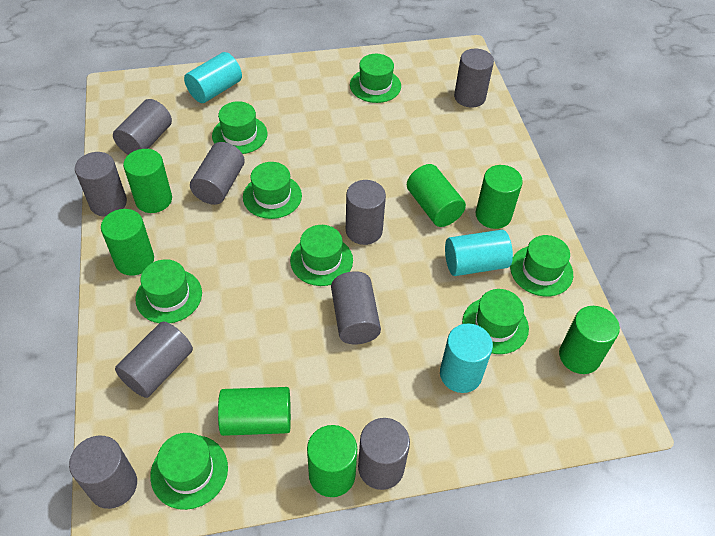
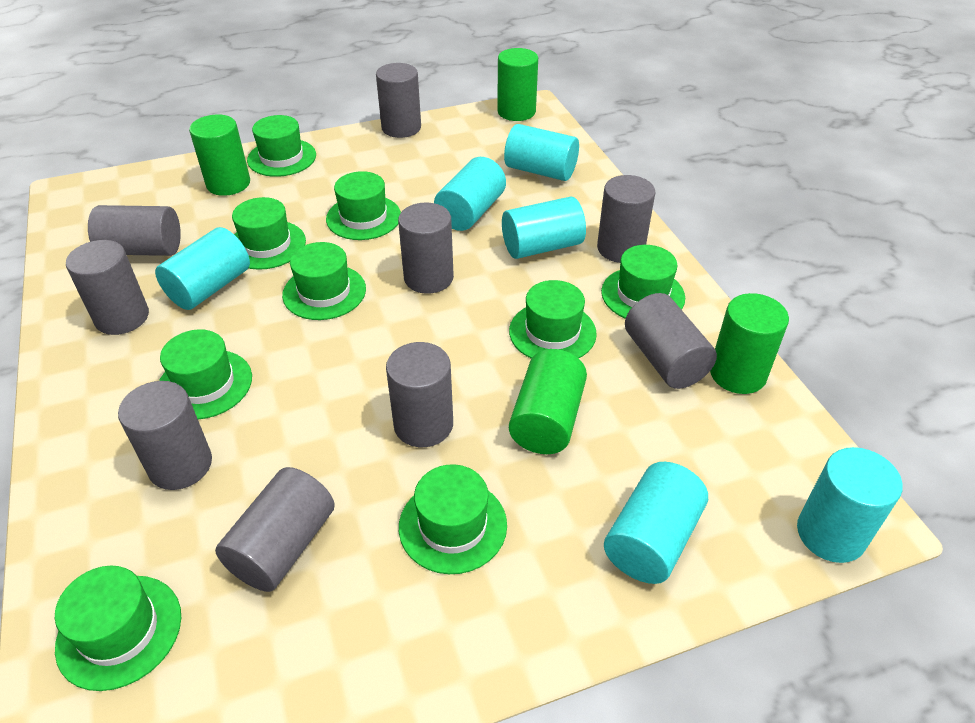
green cylinder: 7 -> 4
green hat: 8 -> 9
turquoise cylinder: 3 -> 6

